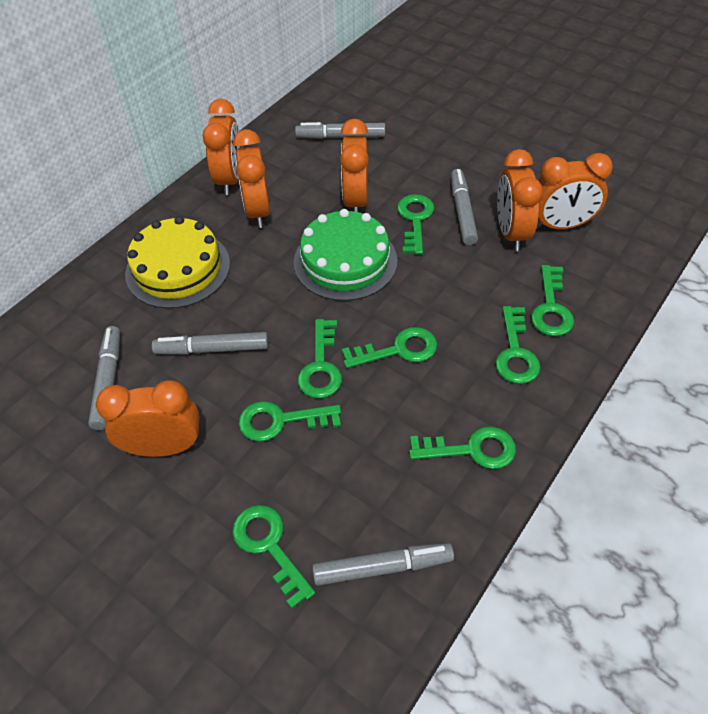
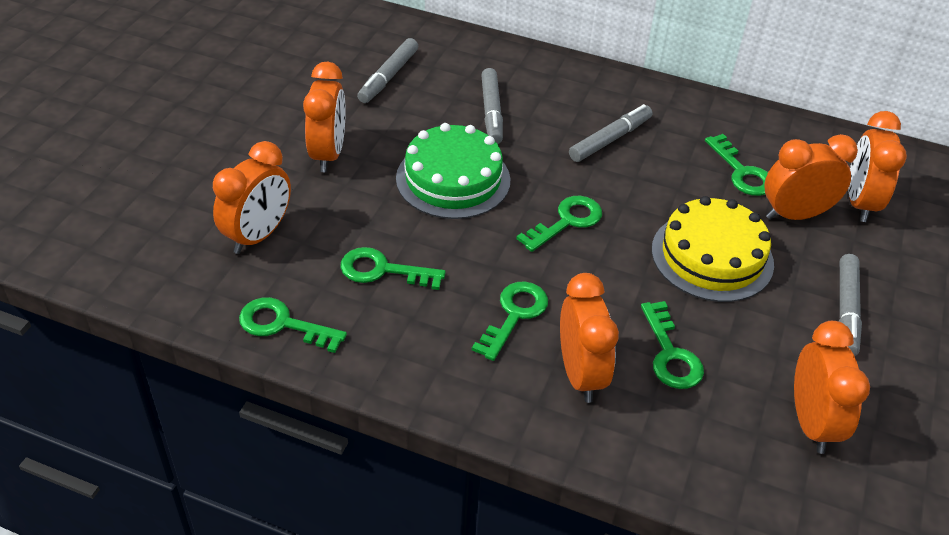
green key: 8 -> 6
grey marker: 5 -> 4

